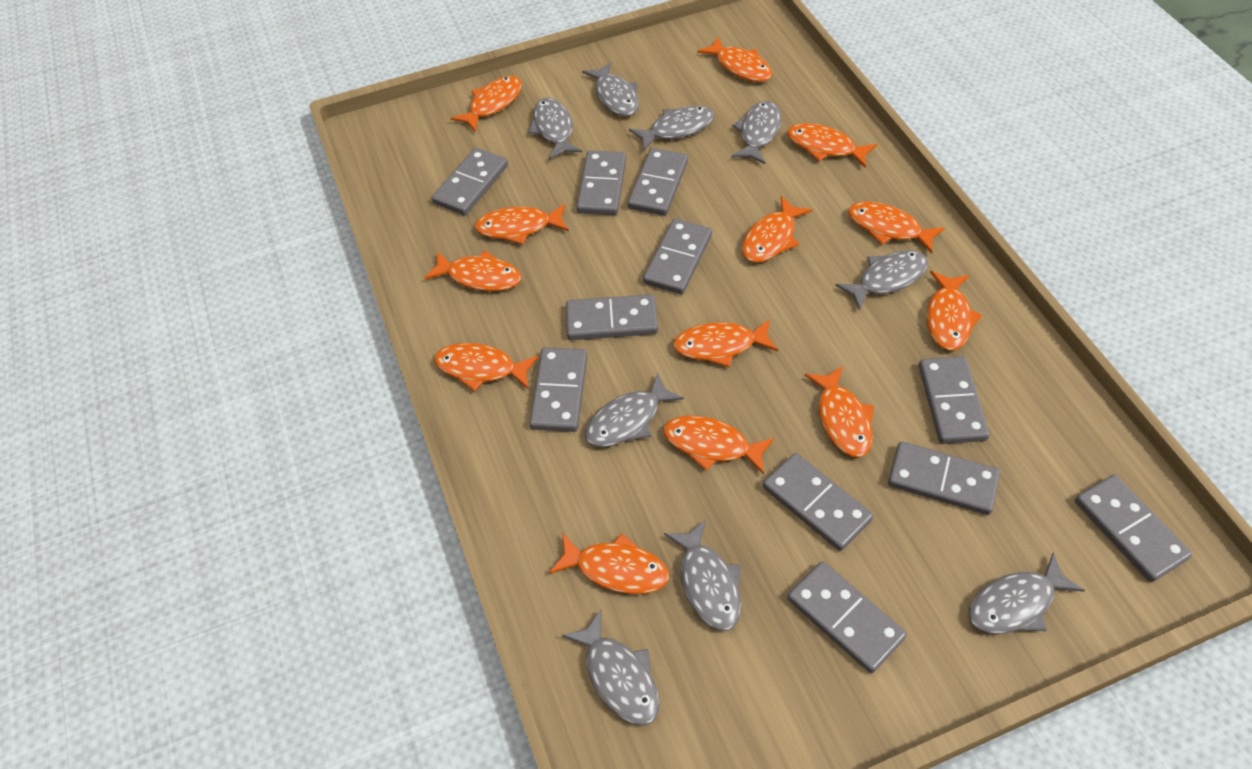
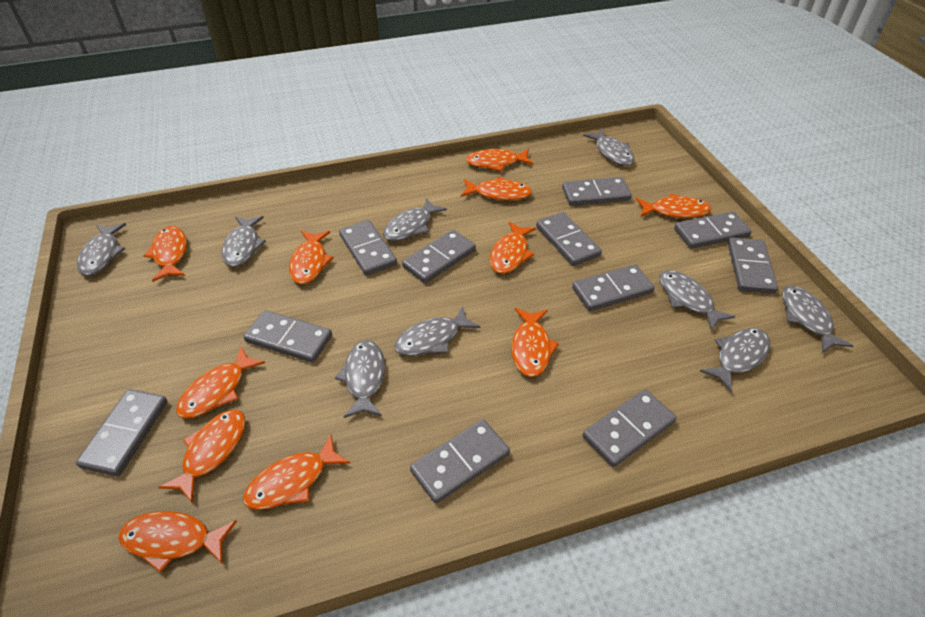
orange fish: 13 -> 11

